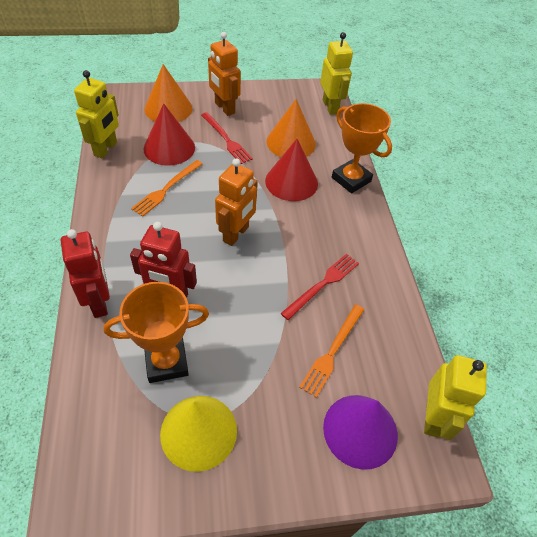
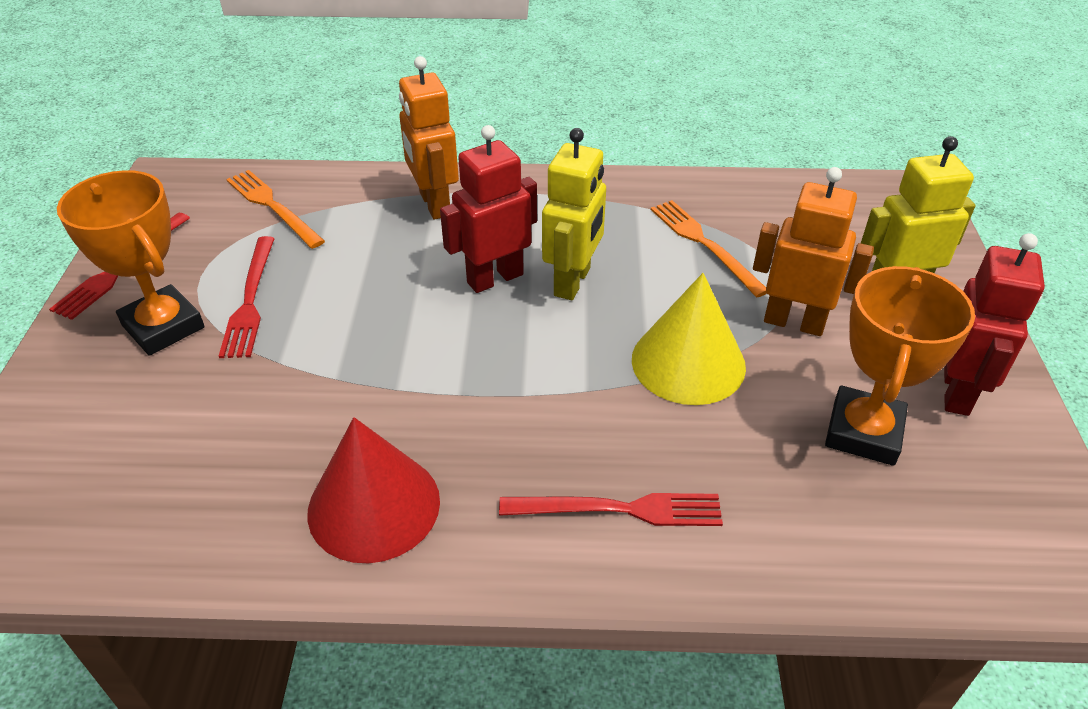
orange cone: 2 -> 0
purple cone: 1 -> 0
red cone: 2 -> 1
red fork: 2 -> 3
yellow robot: 3 -> 2

